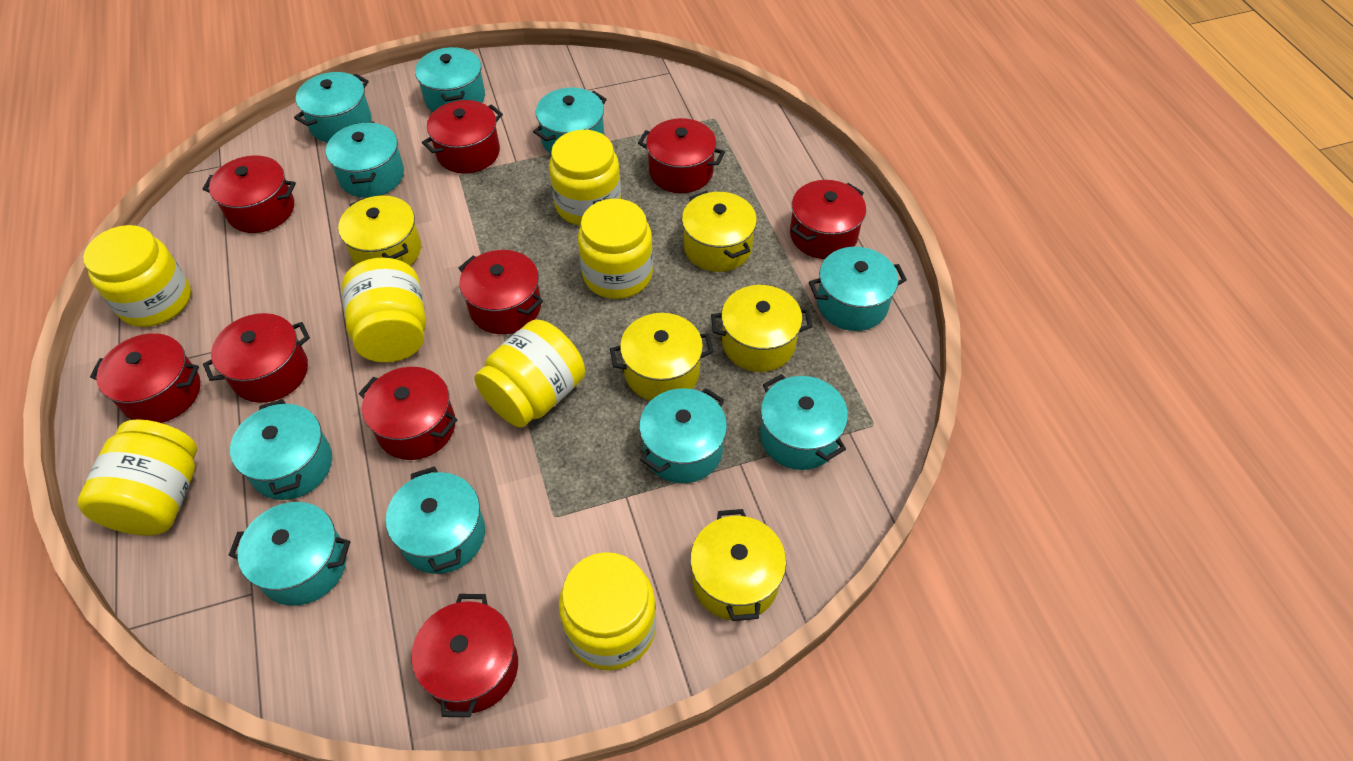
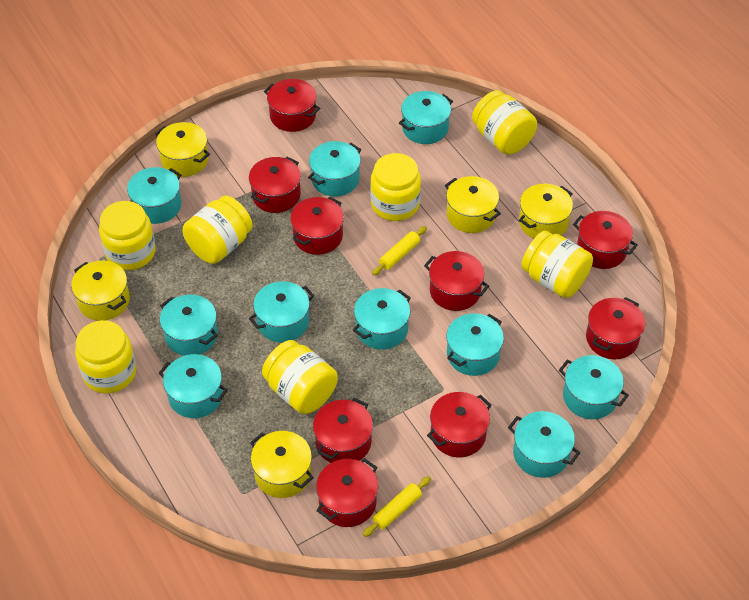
yellow rolling pin: 0 -> 2

